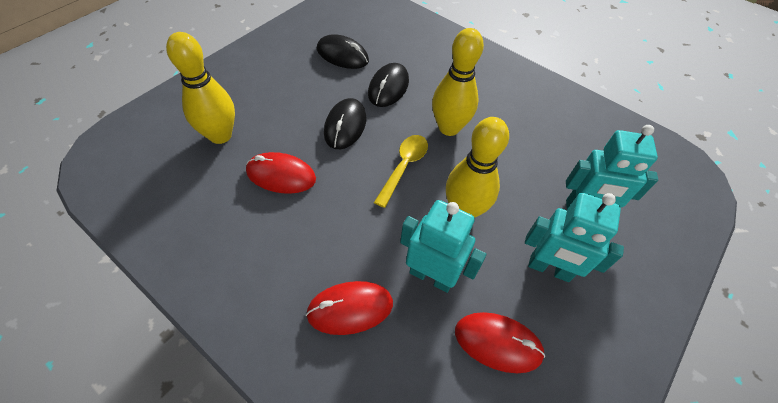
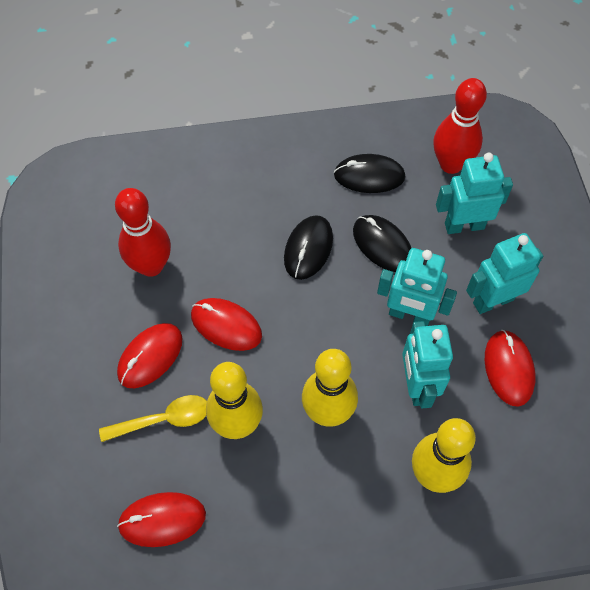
red bowling pin: 0 -> 2
red mouse: 3 -> 4
turquoise robot: 3 -> 4

